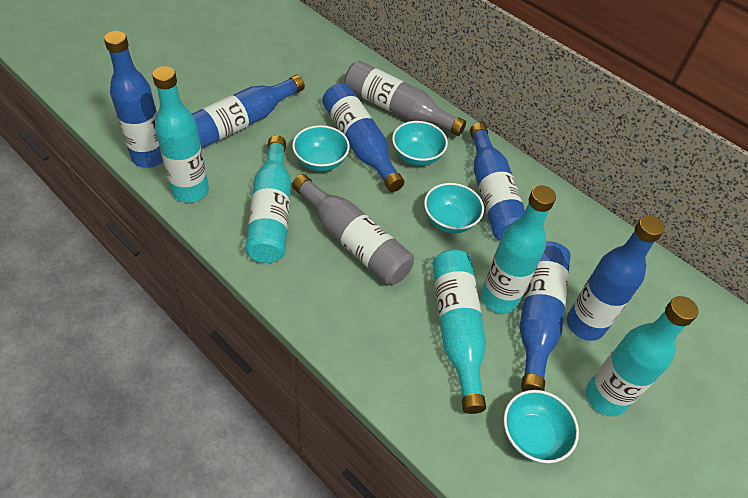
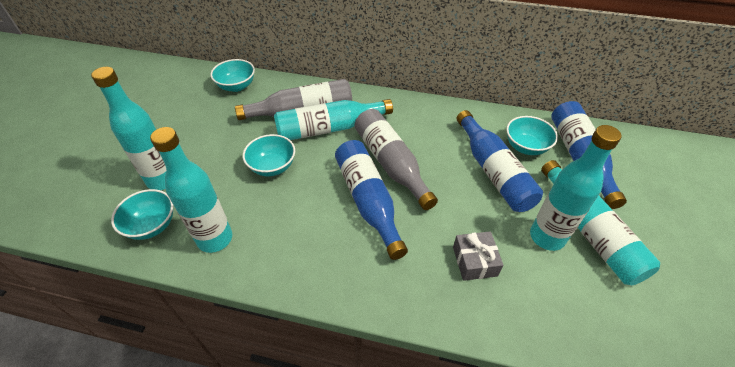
blue bottle: 6 -> 3
grey gift: 0 -> 1

